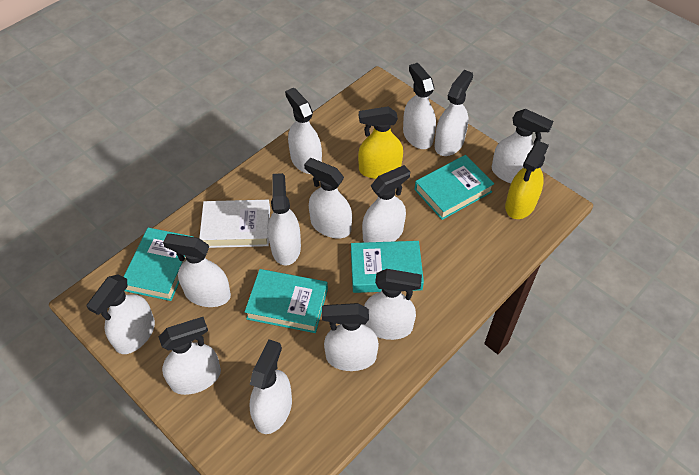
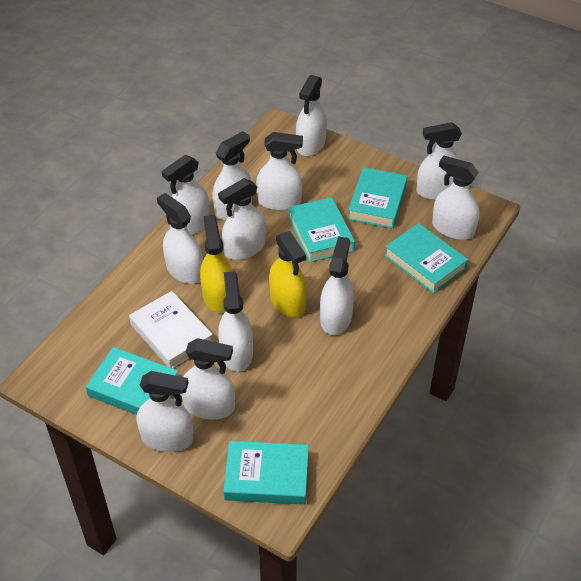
turquoise book: 4 -> 5
white spray bottle: 13 -> 12

